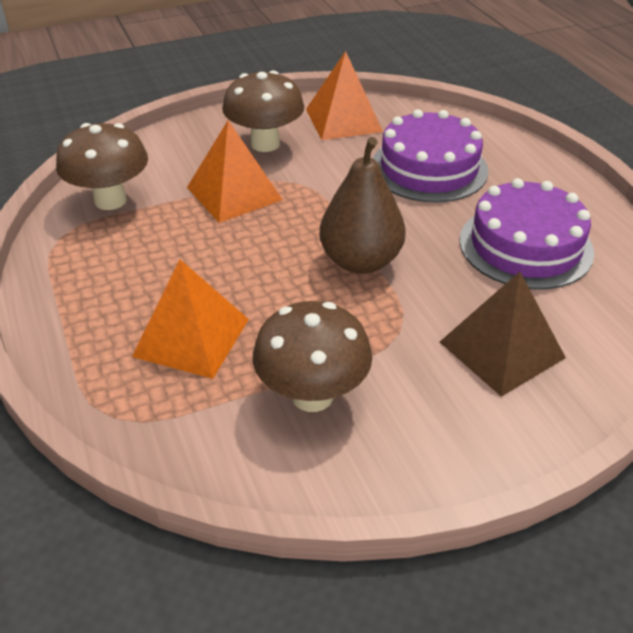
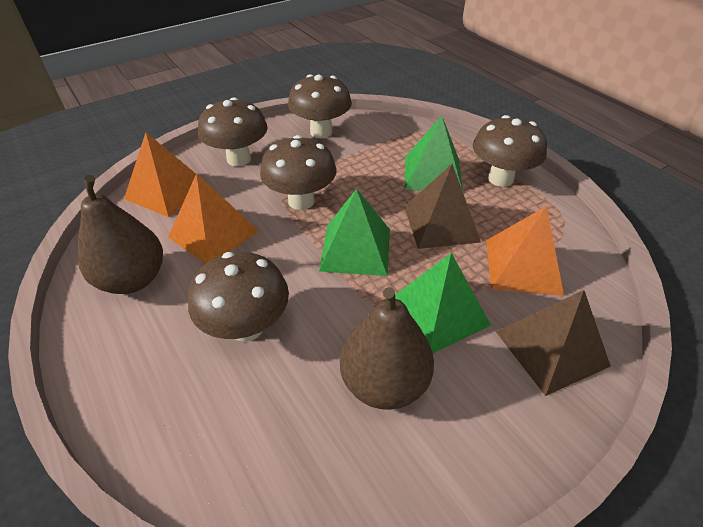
brown mushroom: 3 -> 5
brown pear: 1 -> 2
brown pyramid: 1 -> 2
green pyramid: 0 -> 3
purple cake: 2 -> 0

